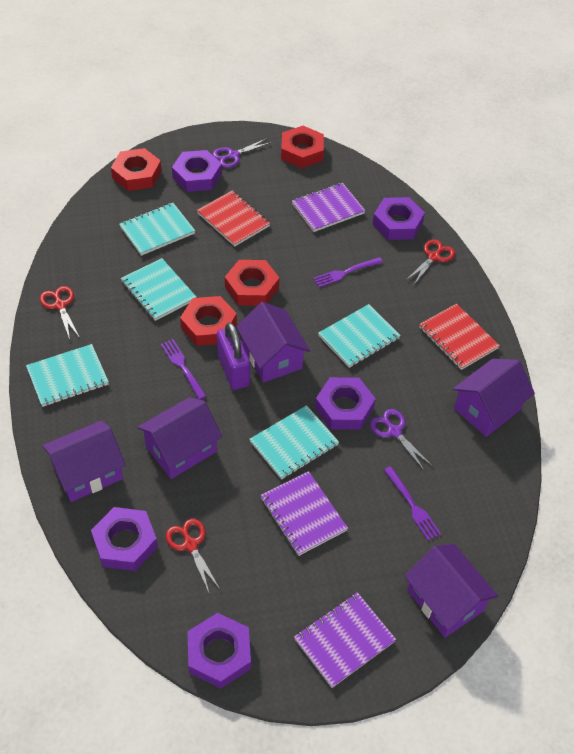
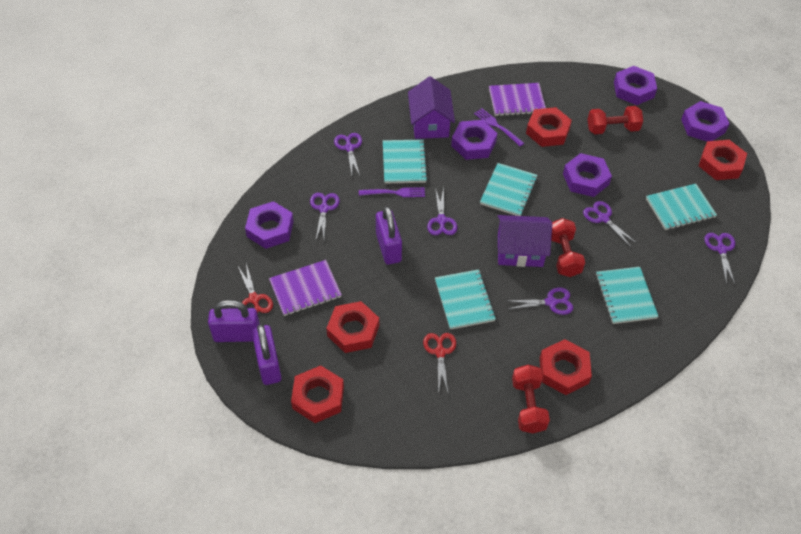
purple fork: 3 -> 2
purple house: 5 -> 2
purple notebook: 3 -> 2
purple padlock: 1 -> 3
purple scissors: 2 -> 6
red dumbbell: 0 -> 3
red notebook: 2 -> 0
red nut: 4 -> 5
red scissors: 3 -> 2

